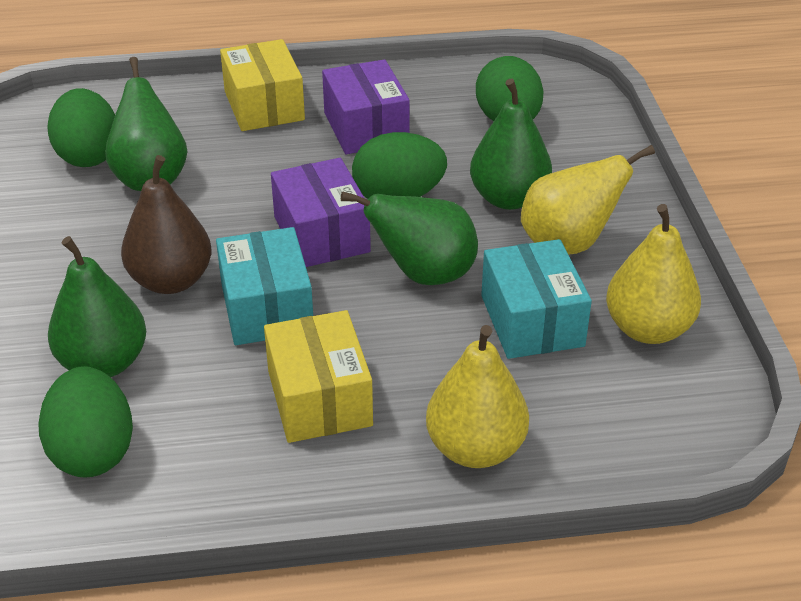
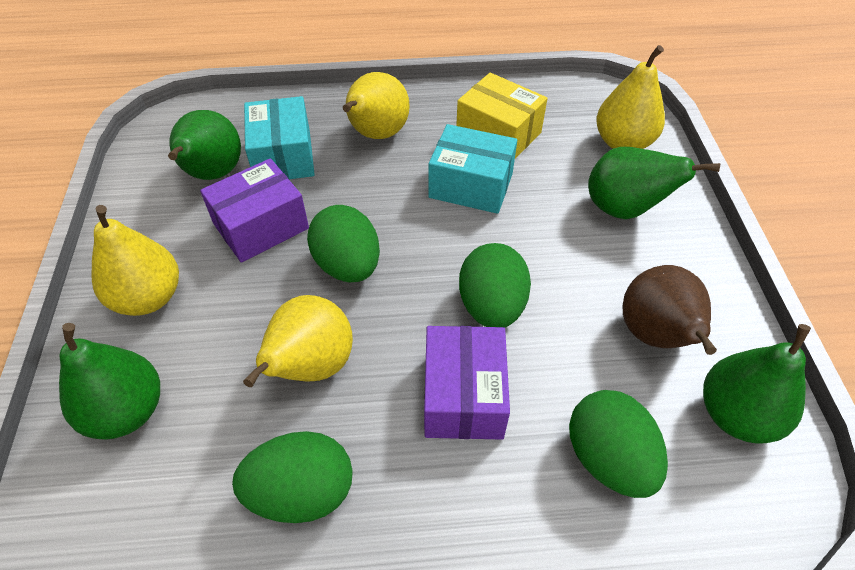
yellow box: 2 -> 1
yellow pear: 3 -> 4

